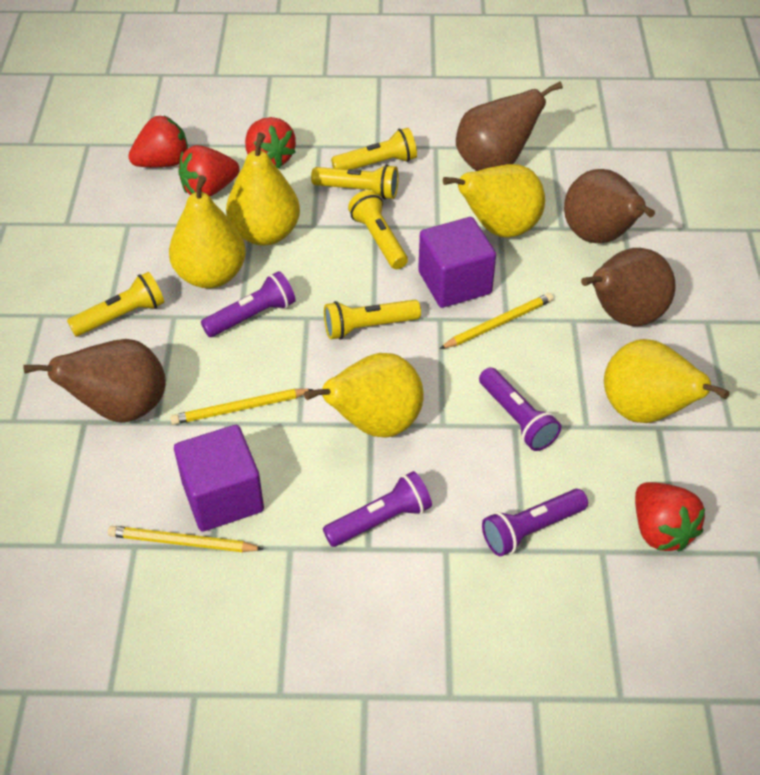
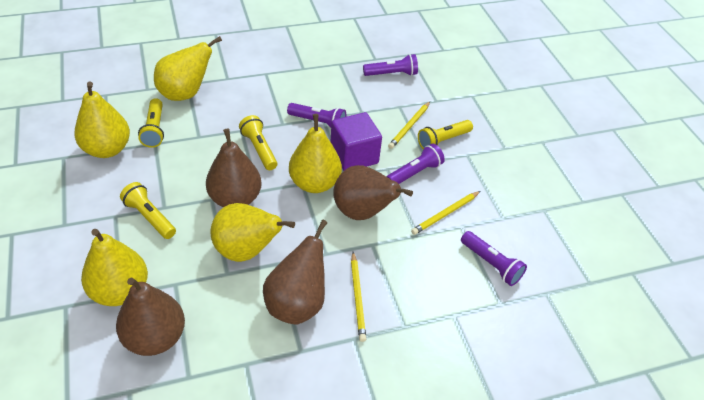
purple cube: 2 -> 1
red strawberry: 4 -> 0
yellow flashlight: 5 -> 4

